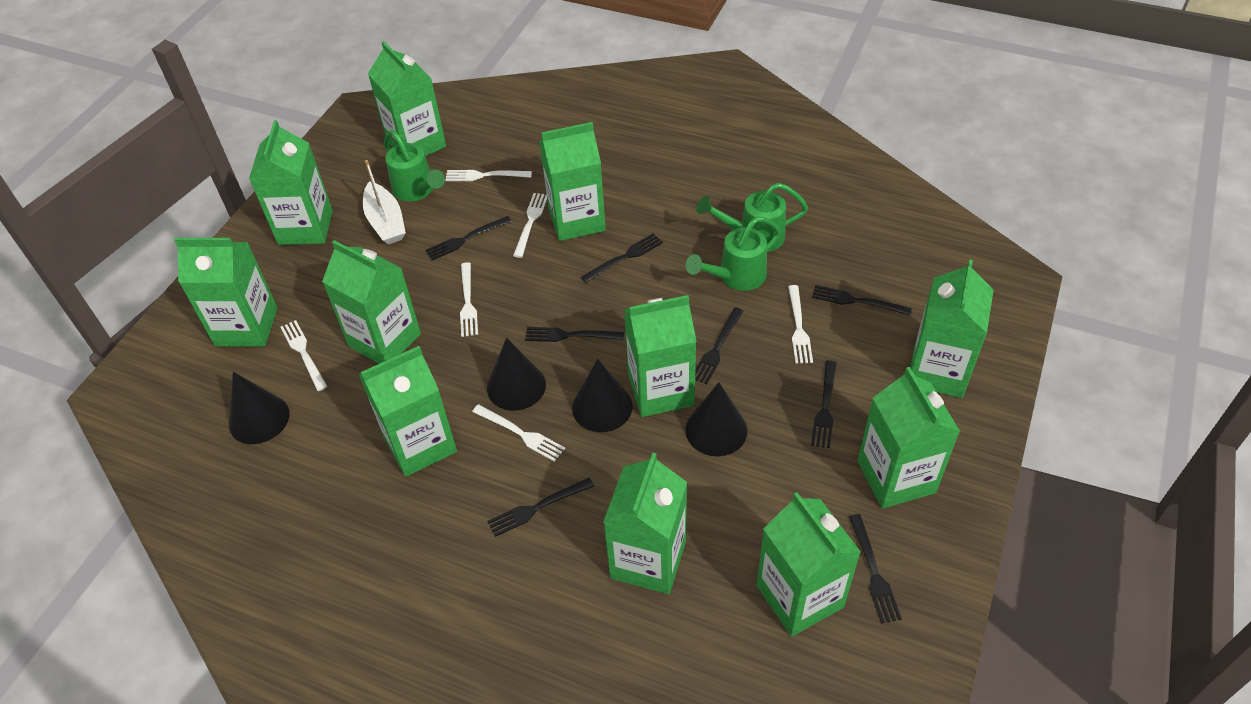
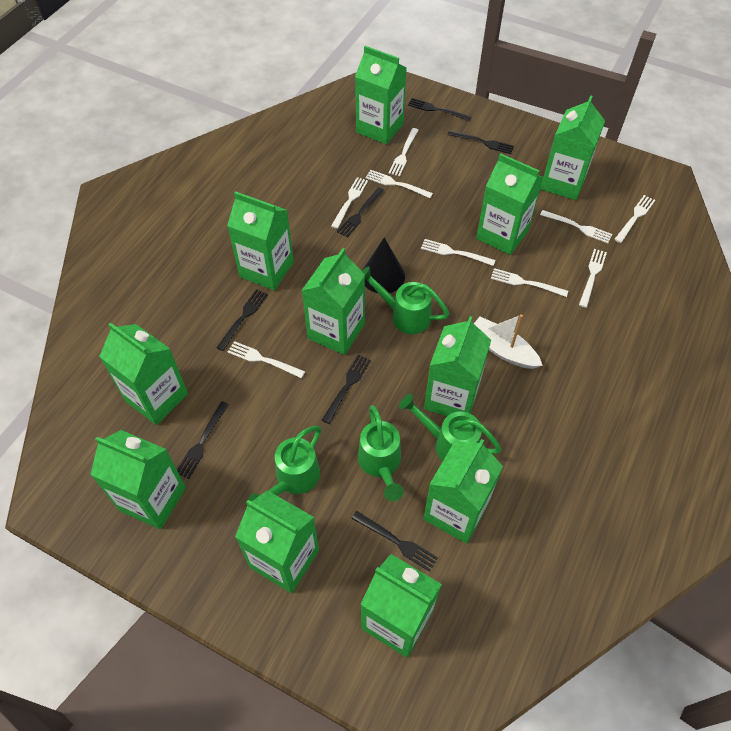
black cone: 4 -> 1
black fork: 8 -> 7
green watering can: 3 -> 4
white fork: 6 -> 9

